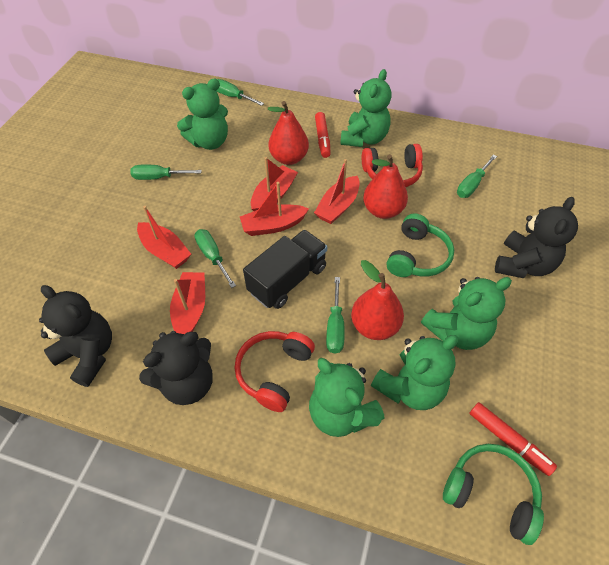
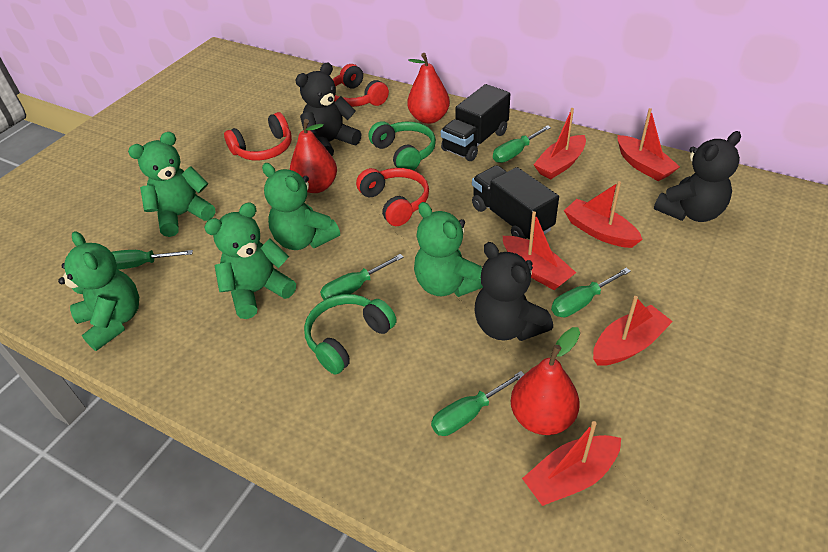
black truck: 1 -> 2
red boat: 5 -> 6
red headphones: 2 -> 3
red marker: 2 -> 0

